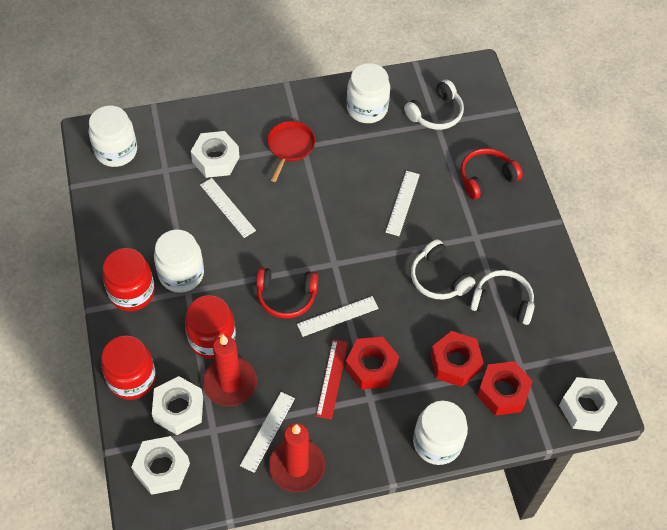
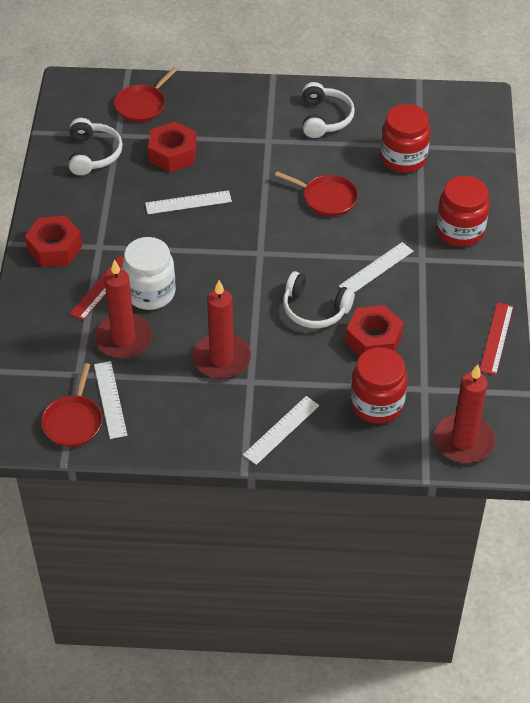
red candle: 2 -> 3
red headphones: 2 -> 0
red pan: 1 -> 3
red ruler: 1 -> 2
white jar: 4 -> 1
white nut: 4 -> 0

